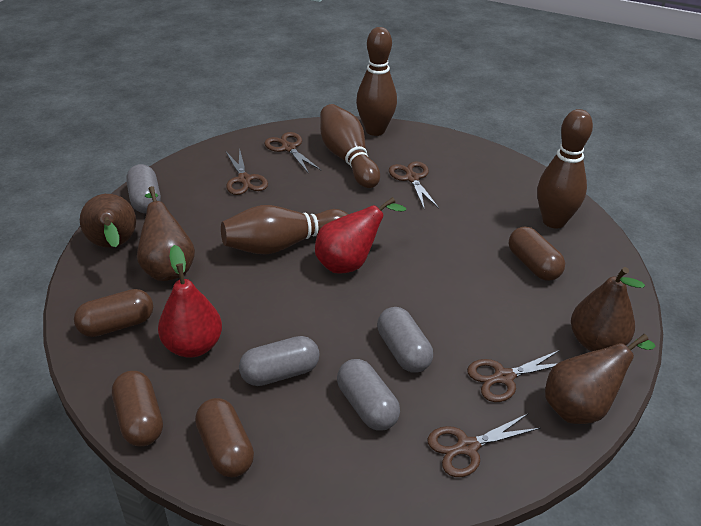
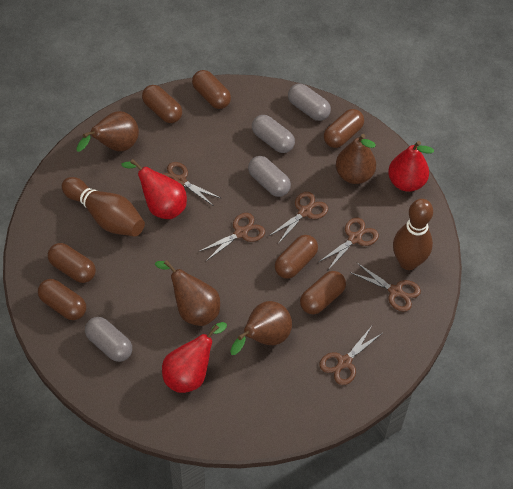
brown bowling pin: 4 -> 2
brown capsule: 4 -> 7
brown scissors: 5 -> 6
red pear: 2 -> 3

